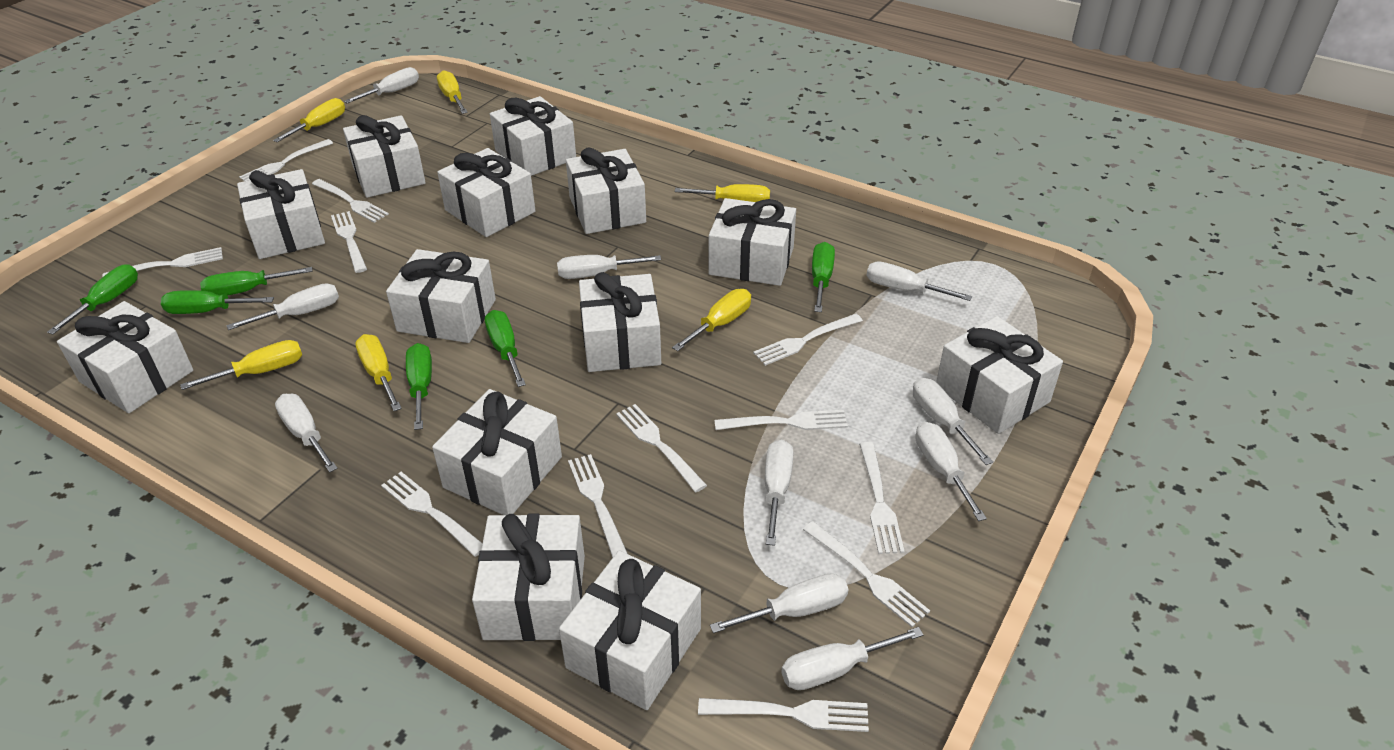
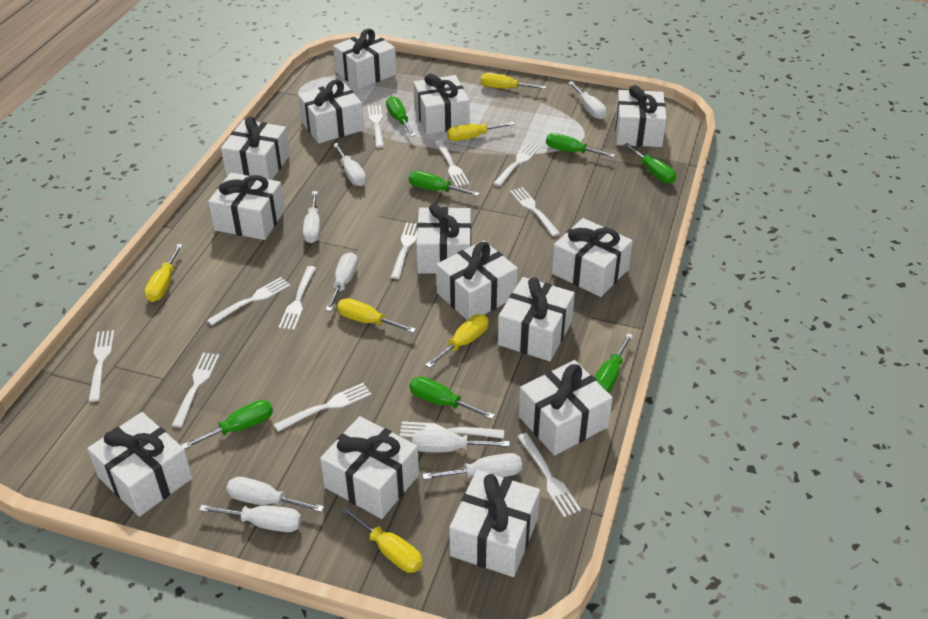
green screwdriver: 6 -> 7
white gift: 13 -> 14
white screwdriver: 10 -> 8

